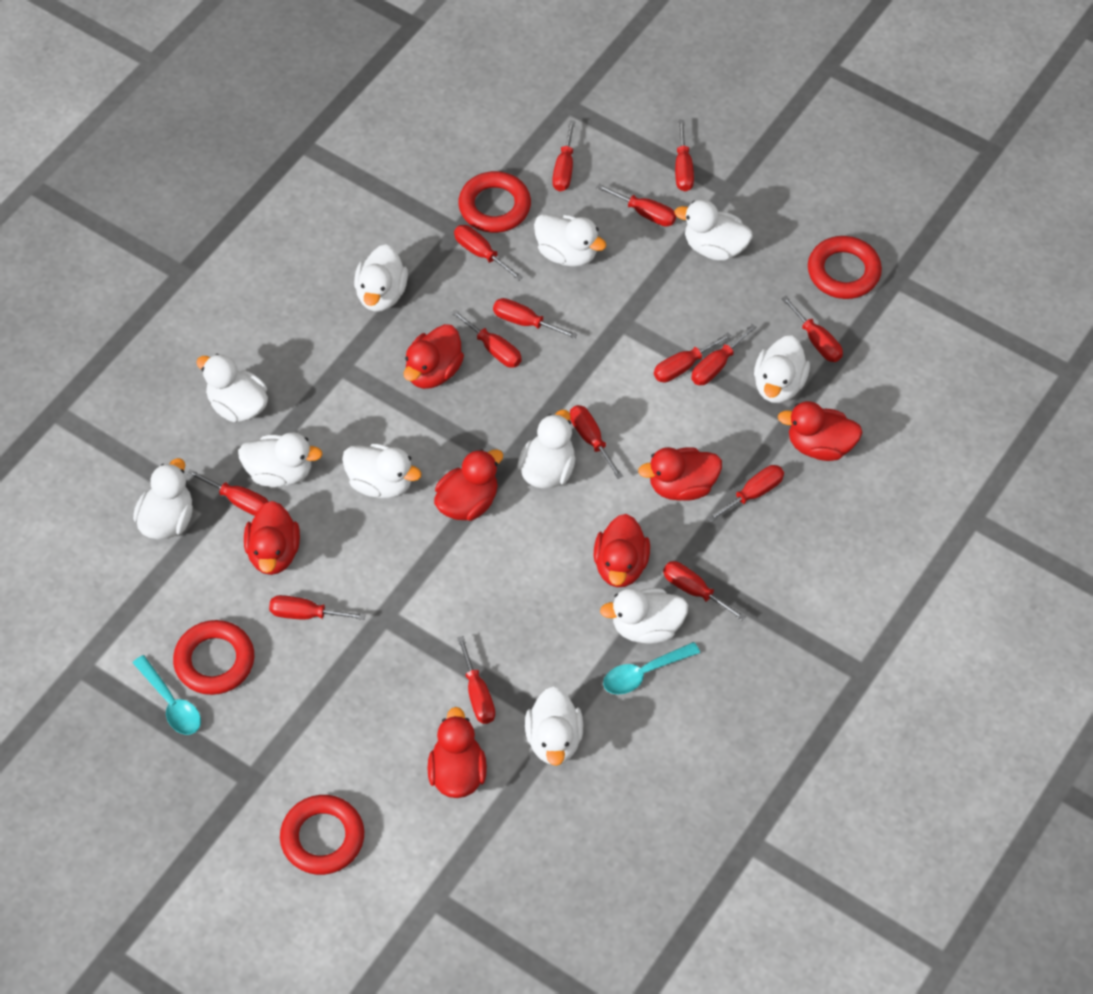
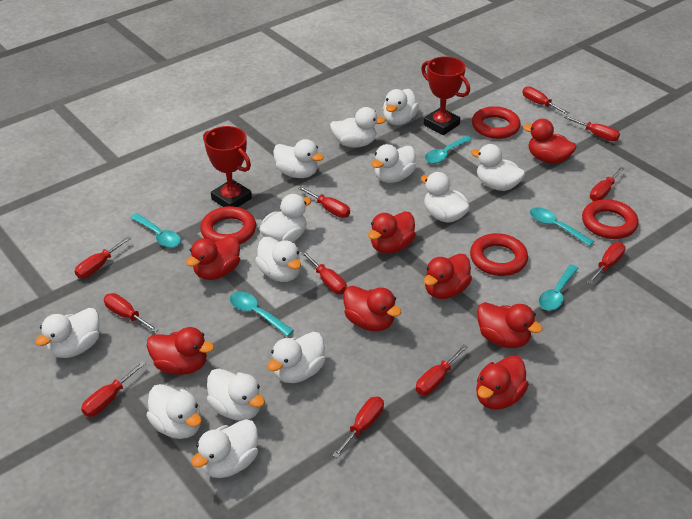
red duck: 7 -> 8
red screwdriver: 15 -> 11
red trophy: 0 -> 2
turquoise spoon: 2 -> 5
white duck: 11 -> 13

